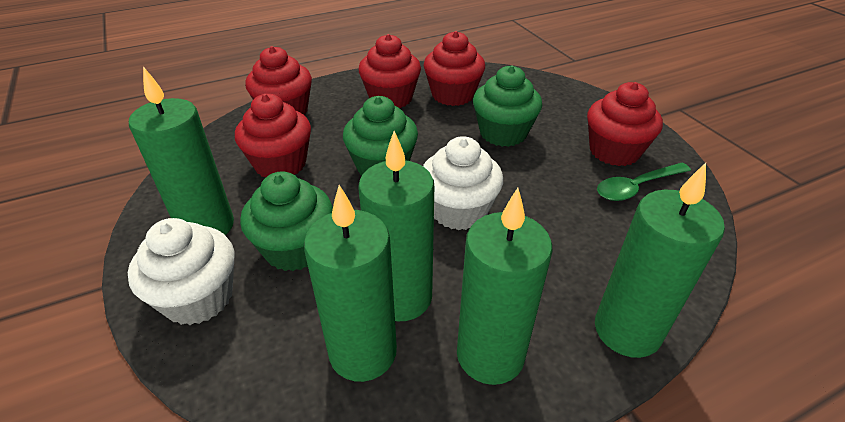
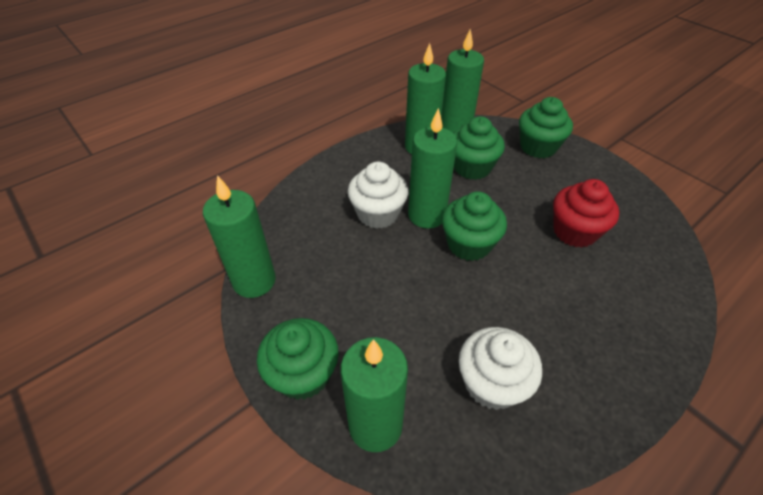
green cupcake: 3 -> 4
green spoon: 1 -> 0
red cupcake: 5 -> 1

